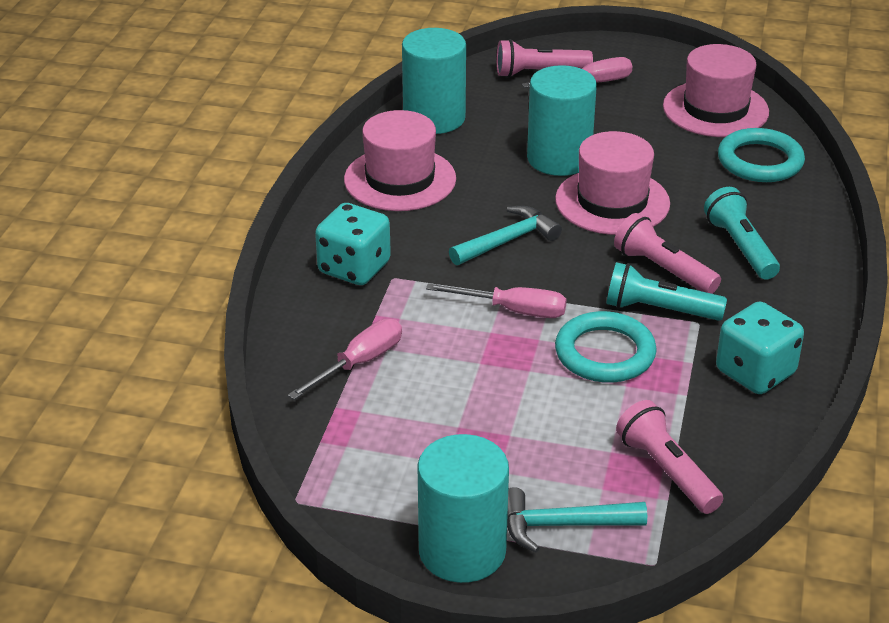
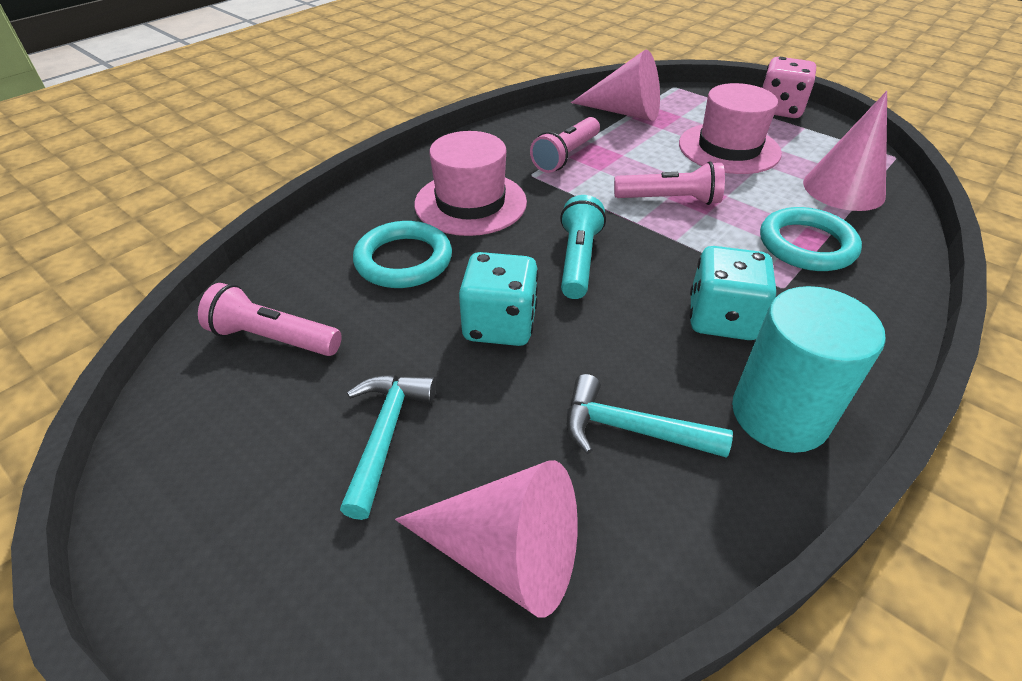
pink cone: 0 -> 3
pink dice: 0 -> 1
pink hat: 3 -> 2
pink screwdriver: 3 -> 0
turquoise cylinder: 3 -> 1
turquoise flashlight: 2 -> 1

